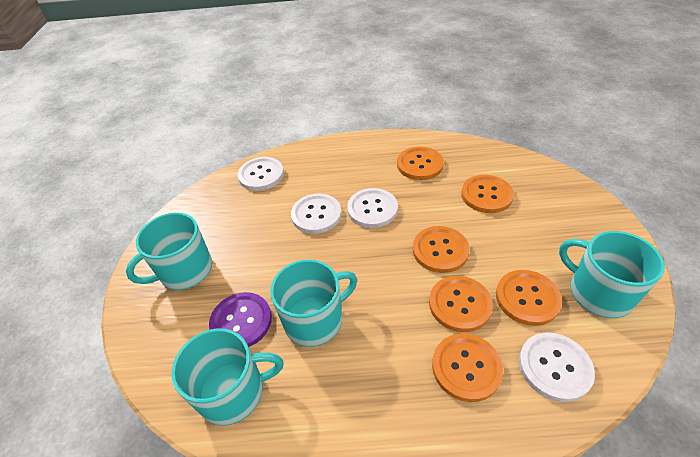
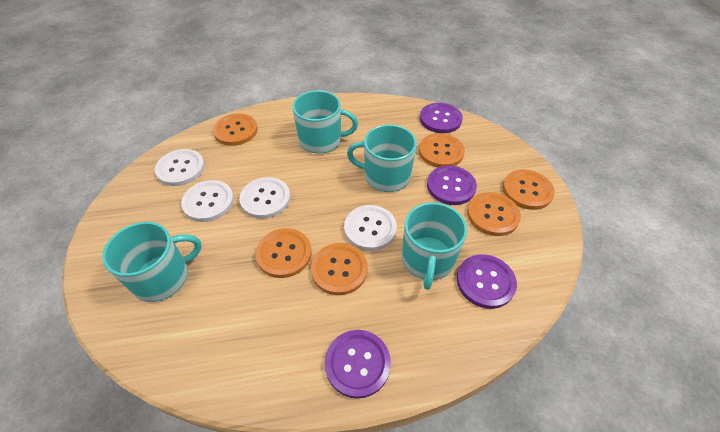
purple button: 1 -> 4

